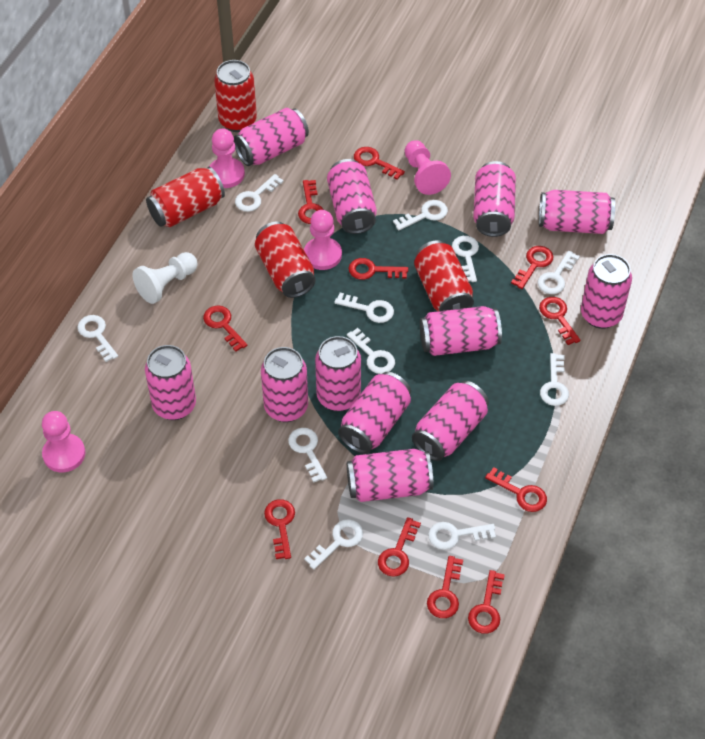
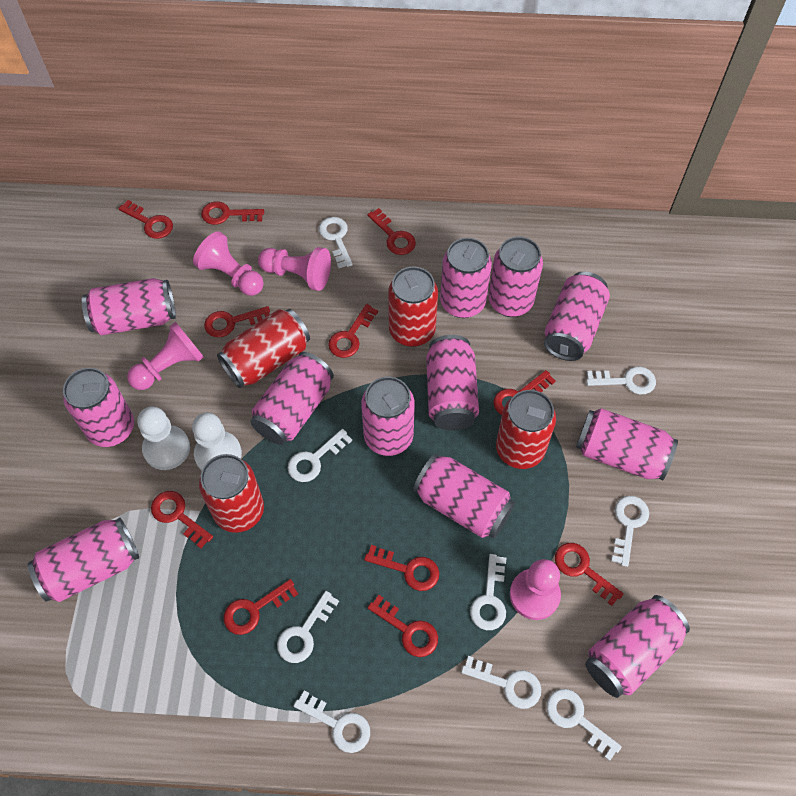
white key: 11 -> 9
white pawn: 1 -> 2

